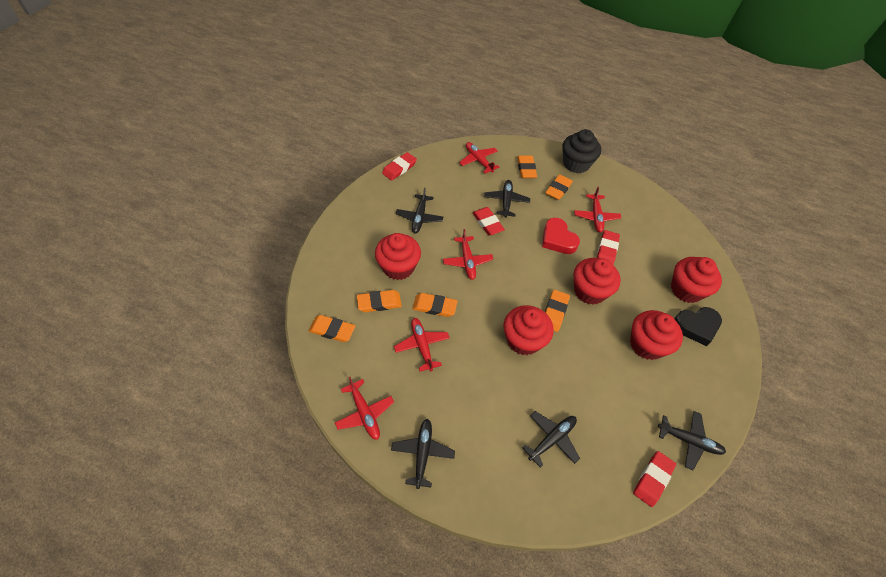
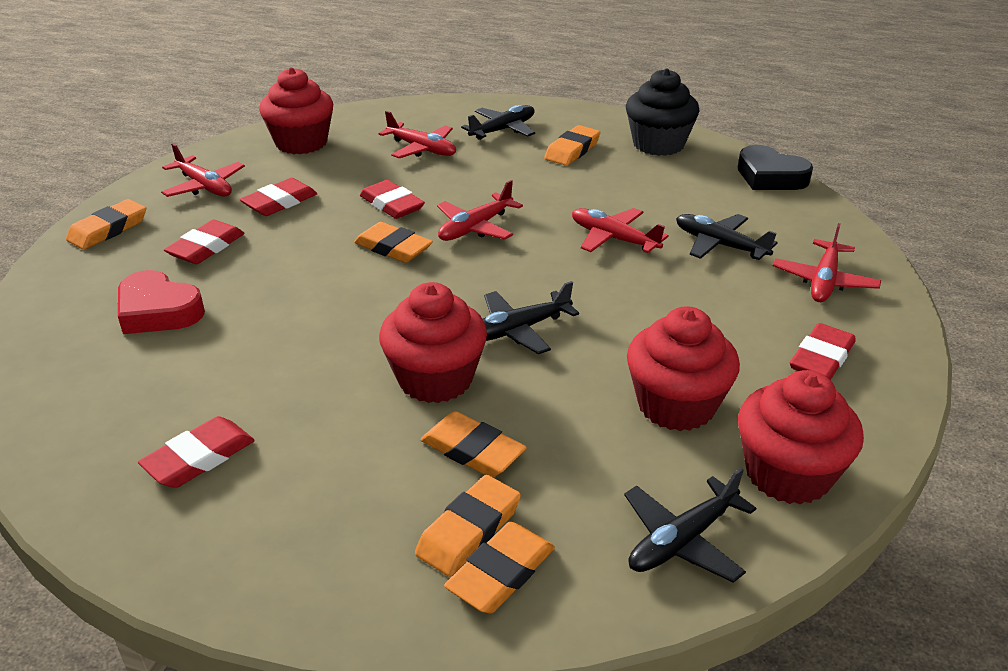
black plane: 5 -> 4
red cupcake: 5 -> 4
red eraser: 4 -> 5

